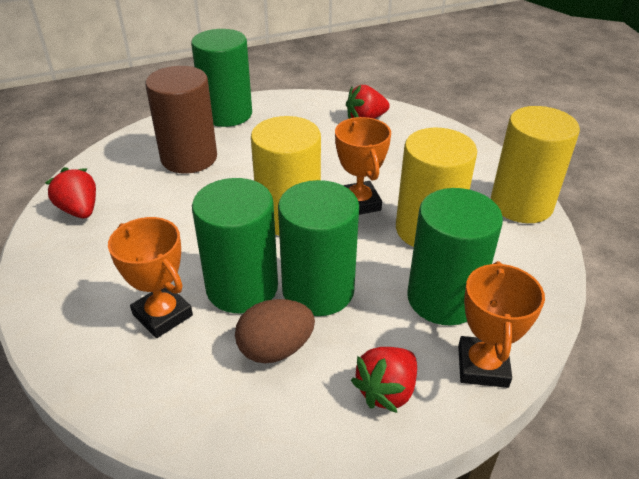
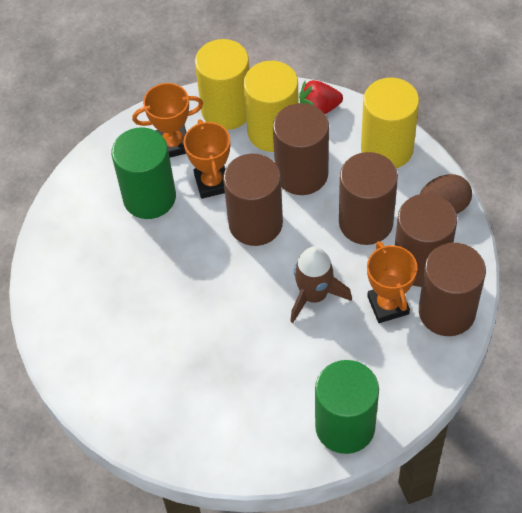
brown cylinder: 1 -> 5
brown rocket: 0 -> 1
green cylinder: 4 -> 2
red strawberry: 3 -> 1

